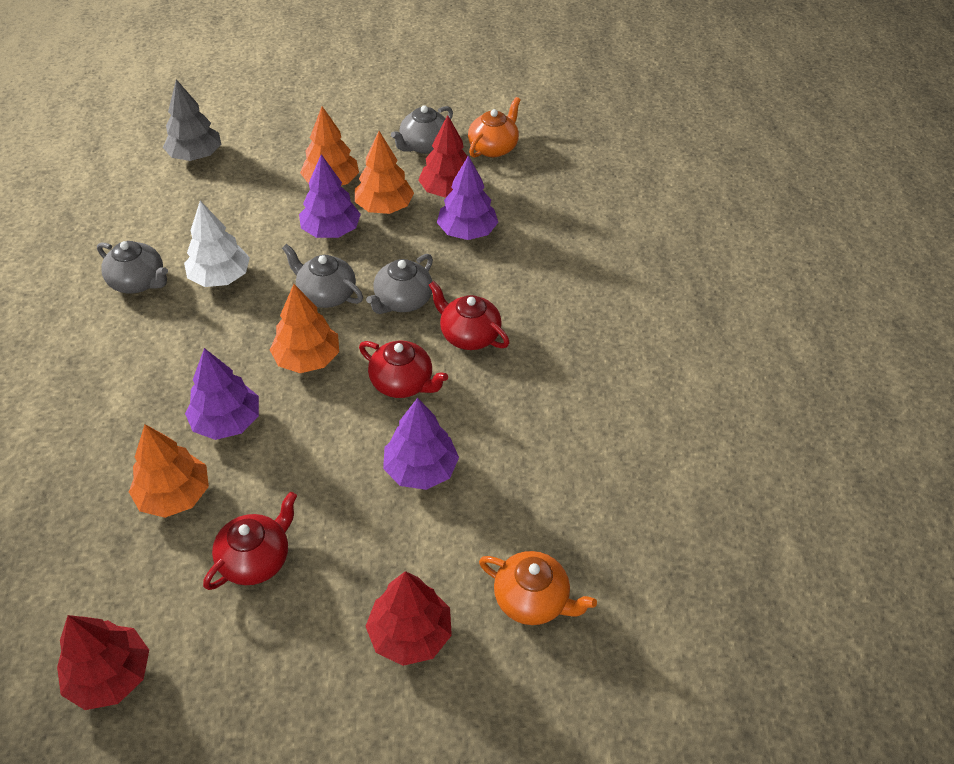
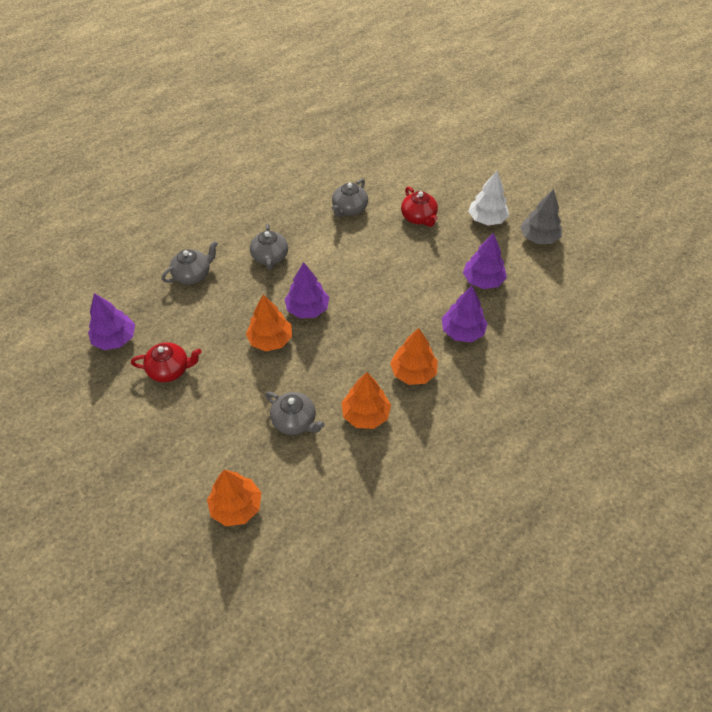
orange teapot: 2 -> 0
red teapot: 3 -> 2
red tree: 3 -> 0

